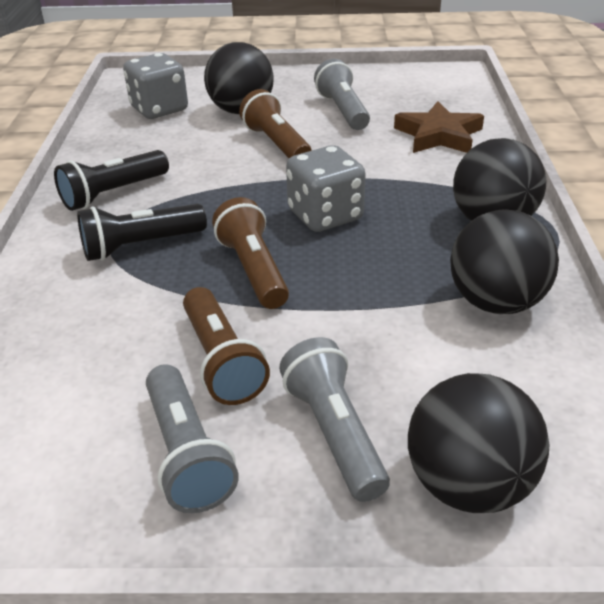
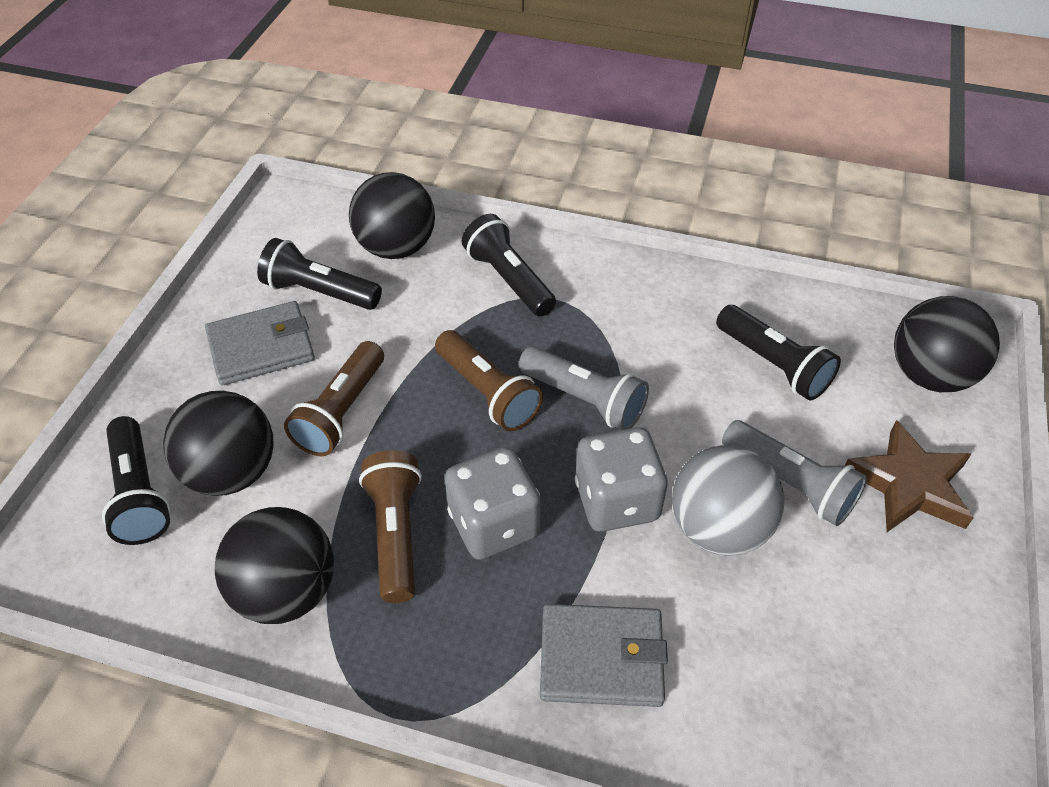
black flashlight: 2 -> 4
grey ball: 0 -> 1
grey flashlight: 3 -> 2
grey wallet: 0 -> 2

